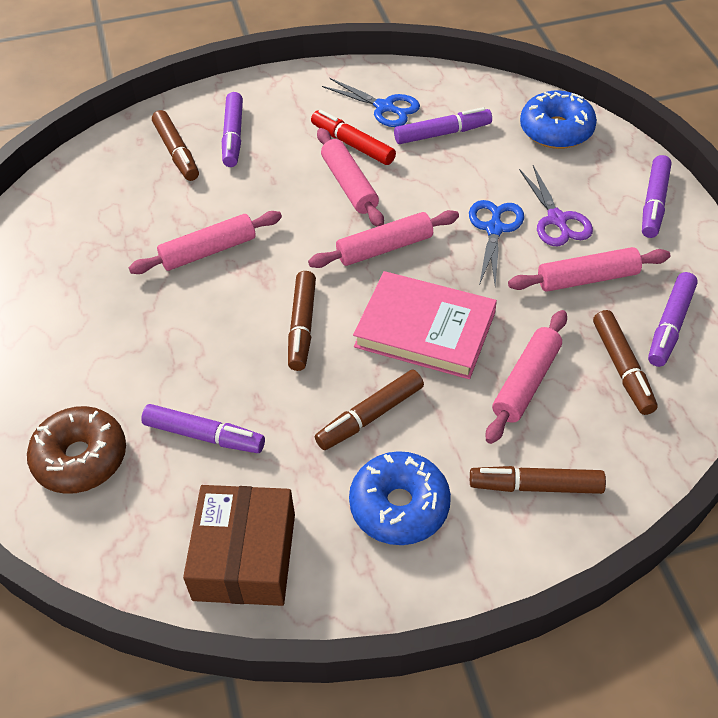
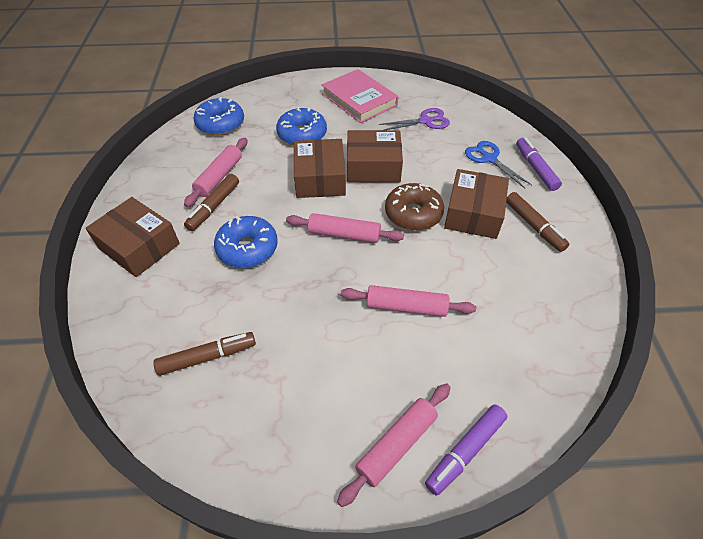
blue donut: 2 -> 3
blue scissors: 2 -> 1
brown box: 1 -> 4
brown marker: 5 -> 3
pink rolling pin: 5 -> 4
purple marker: 5 -> 2
red marker: 1 -> 0

